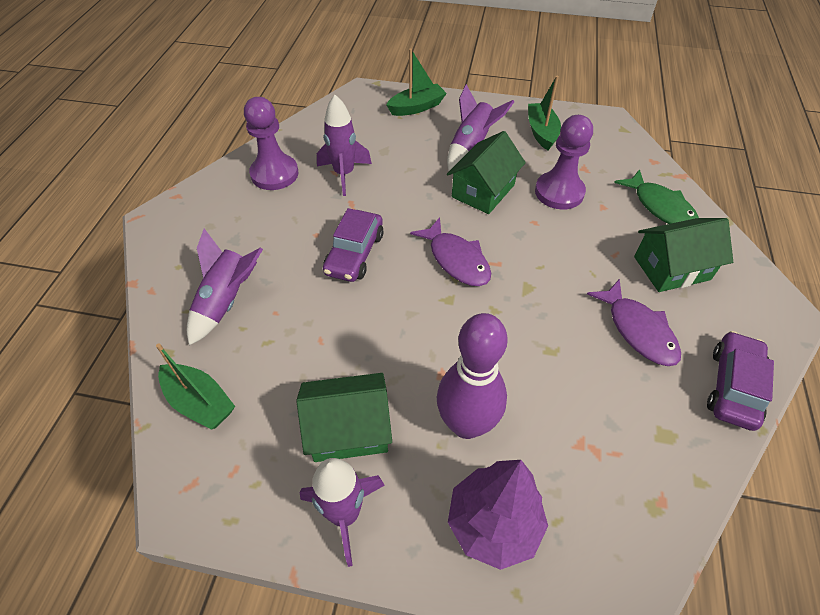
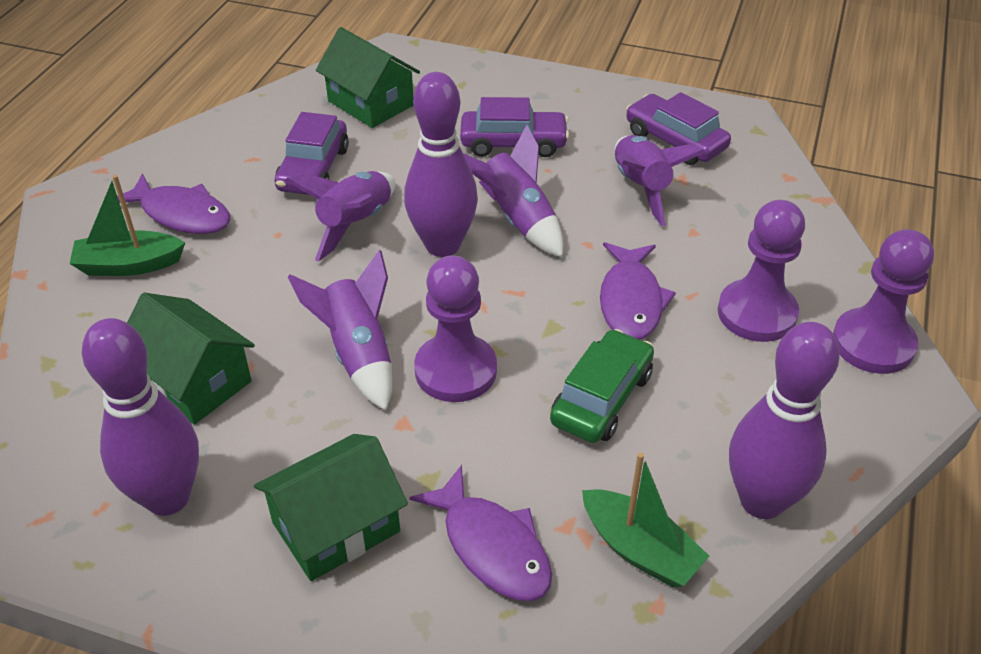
green boat: 3 -> 2
green car: 0 -> 1
green fish: 1 -> 0
purple bowling pin: 1 -> 3
purple car: 2 -> 3
purple fish: 2 -> 3
purple pawn: 2 -> 3
purple tree: 1 -> 0

